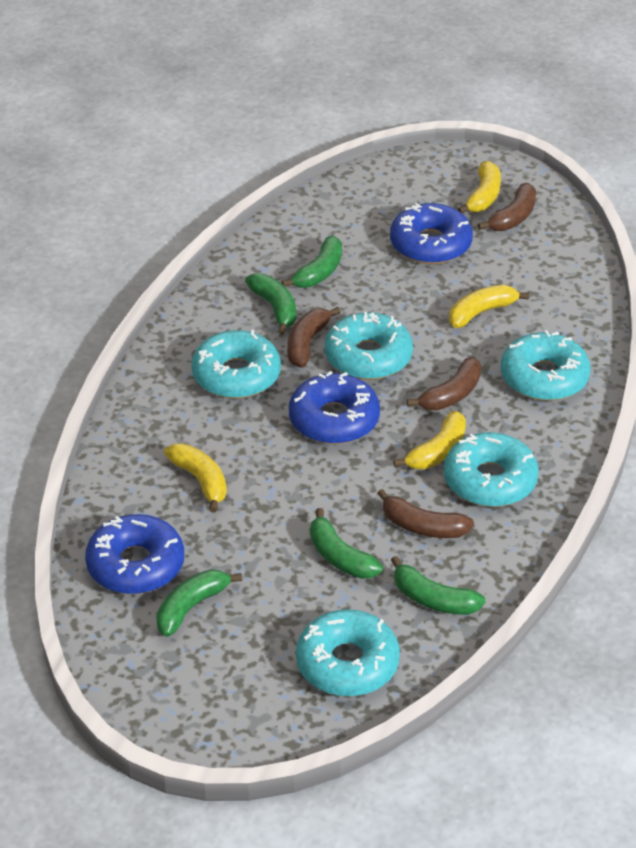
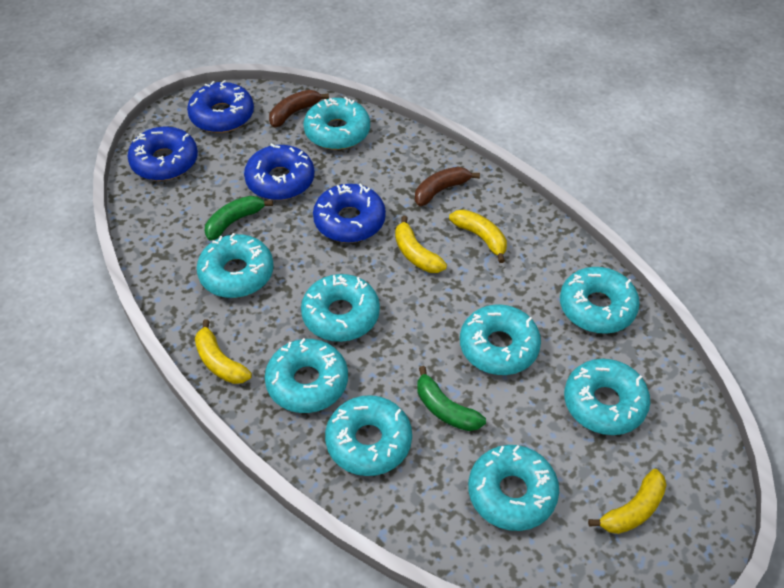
blue donut: 3 -> 4
brown banana: 4 -> 2
green banana: 5 -> 2
turquoise donut: 5 -> 9

